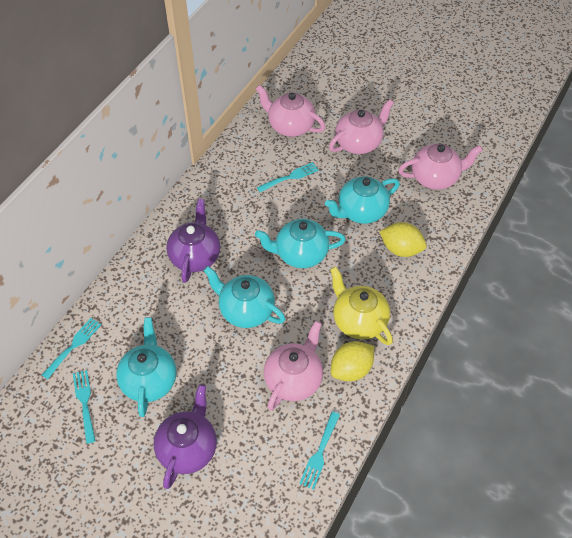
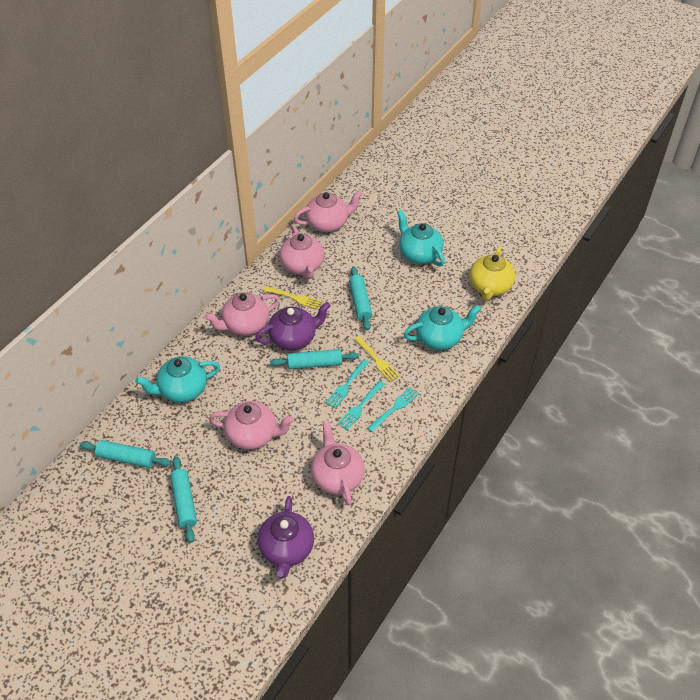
pink teapot: 4 -> 5
turquoise fork: 4 -> 3
turquoise rolling pin: 0 -> 4
turquoise teapot: 4 -> 3
yellow fork: 0 -> 2
yellow lemon: 2 -> 0

